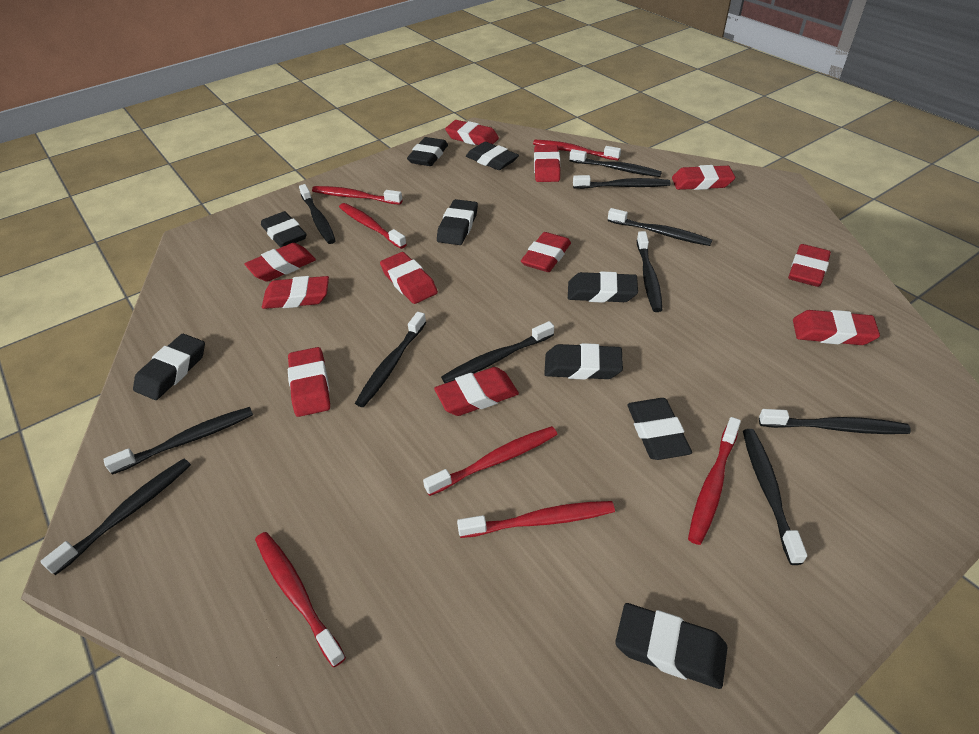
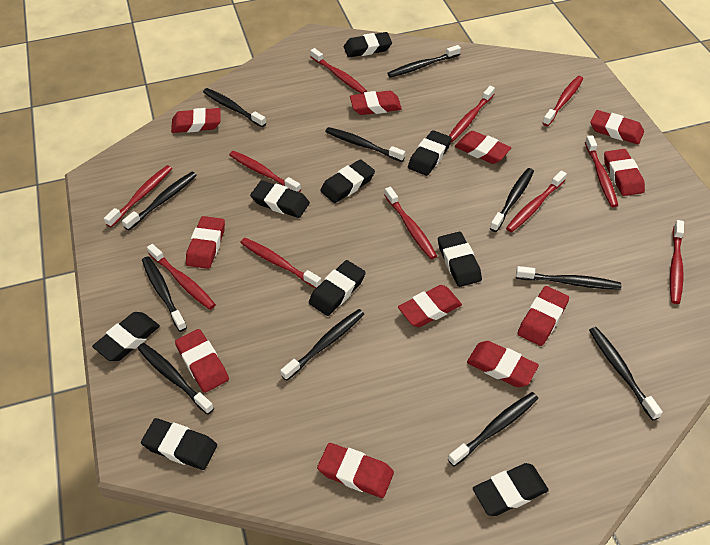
red toothbrush: 7 -> 11

